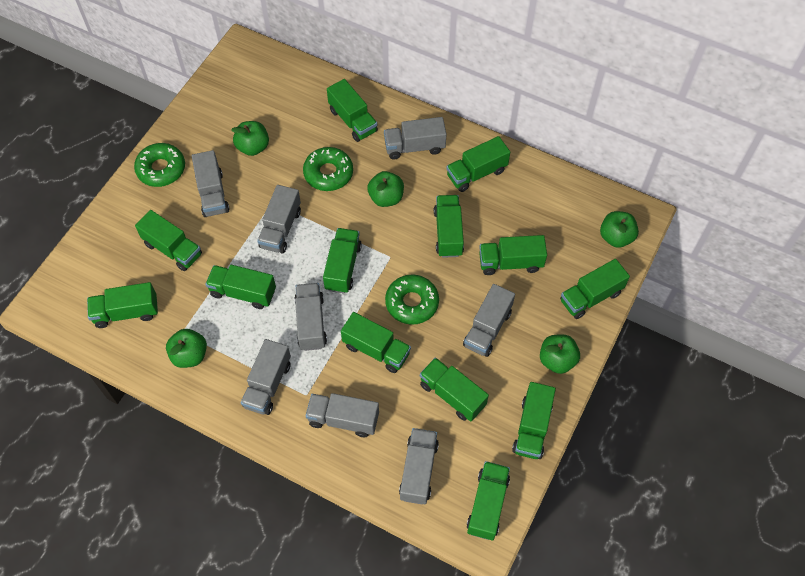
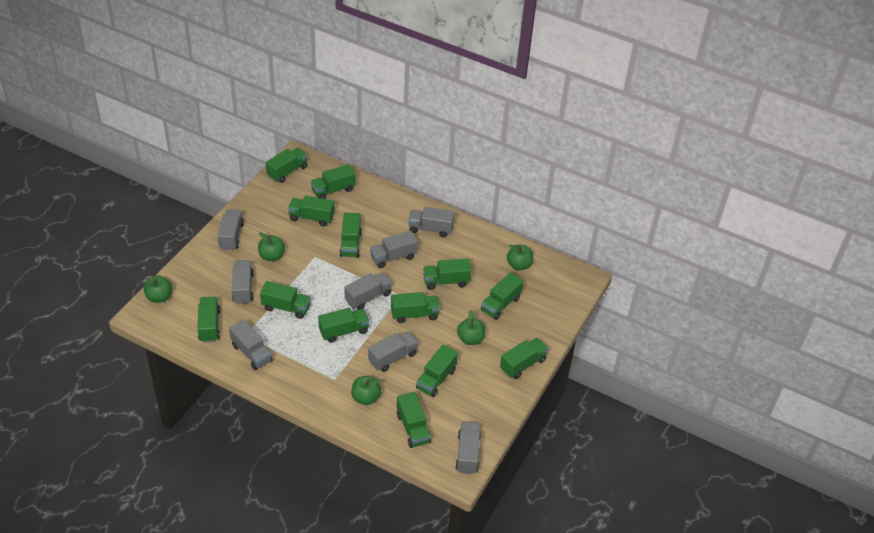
green donut: 3 -> 0

